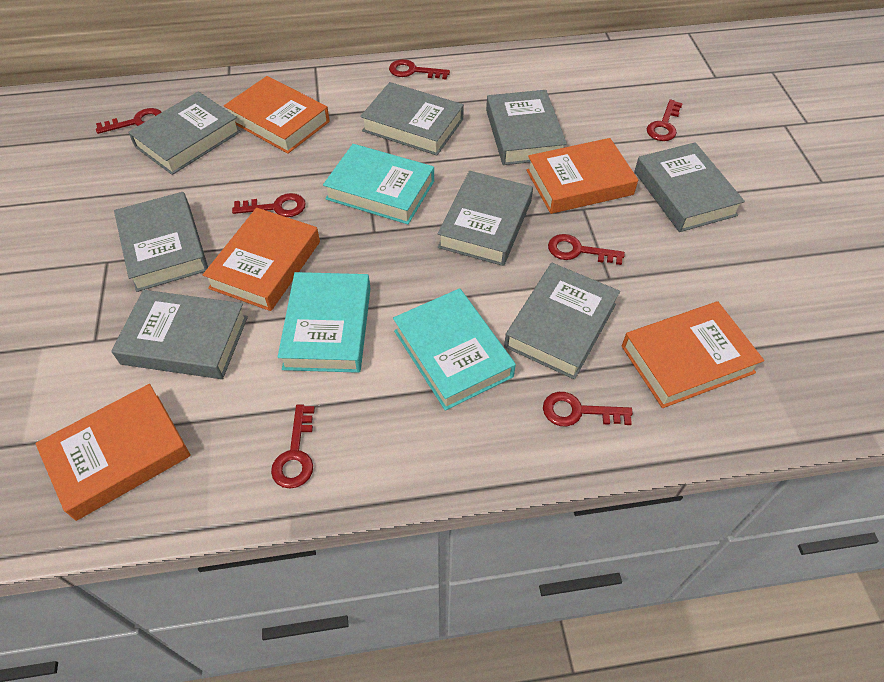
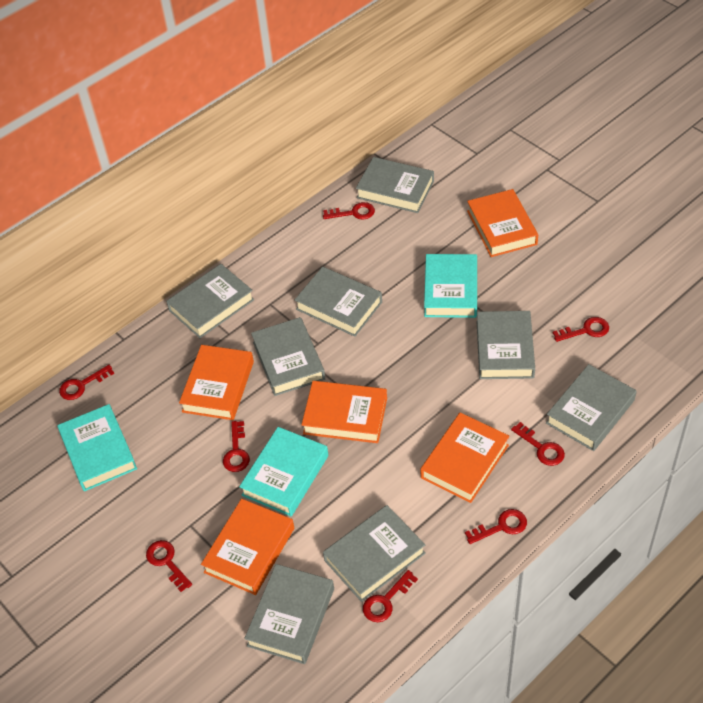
red key: 7 -> 8

